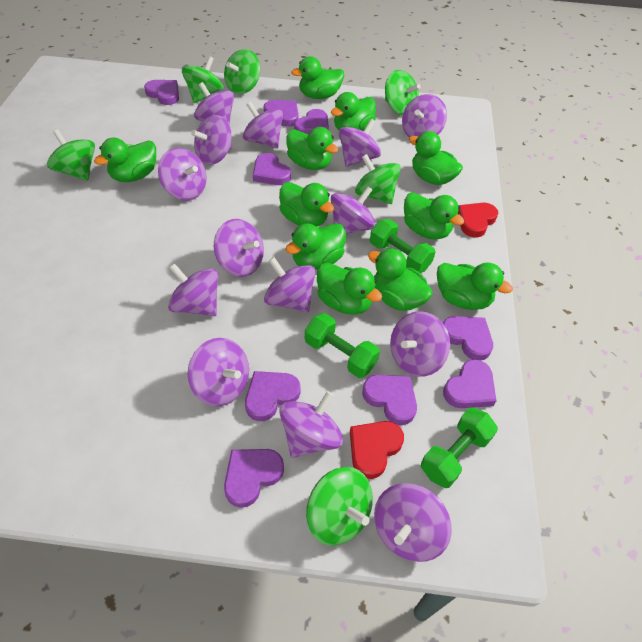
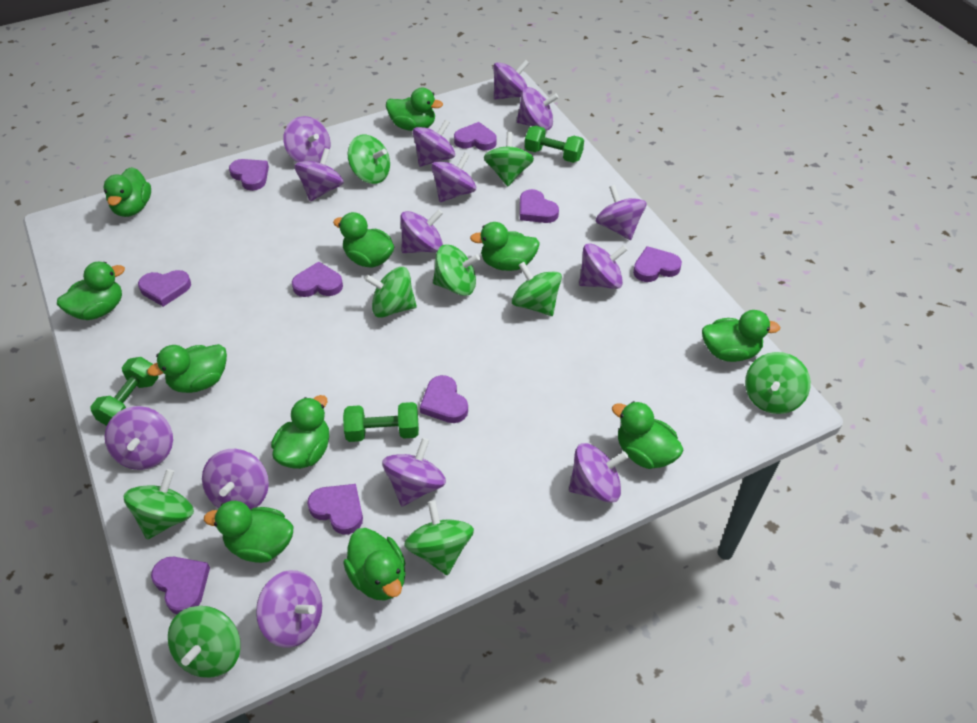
green spinning top: 6 -> 9
red heart: 2 -> 0

